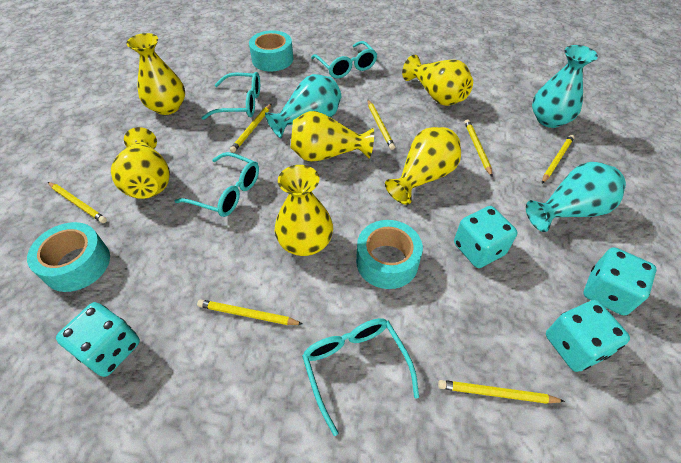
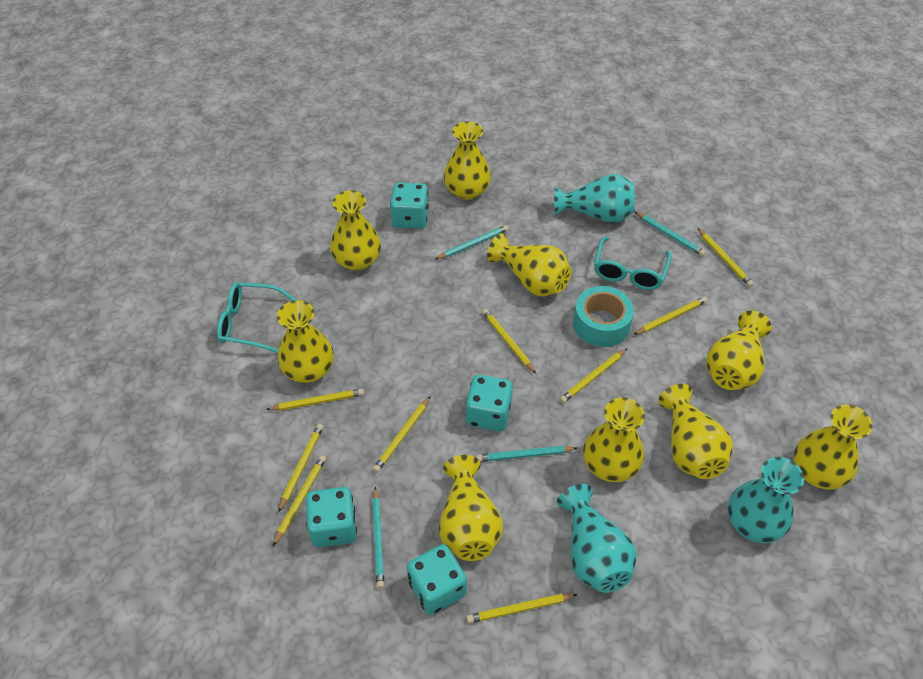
turquoise glasses: 4 -> 2
turquoise pencil: 0 -> 4
turquoise tape: 3 -> 1
yellow pencil: 7 -> 9
yellow vase: 6 -> 9

